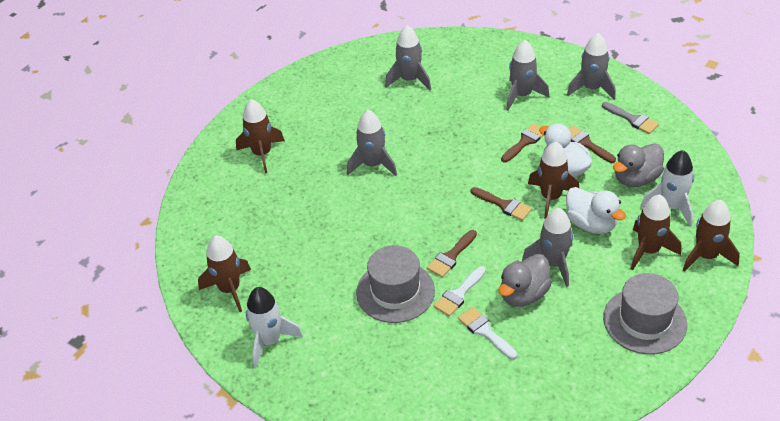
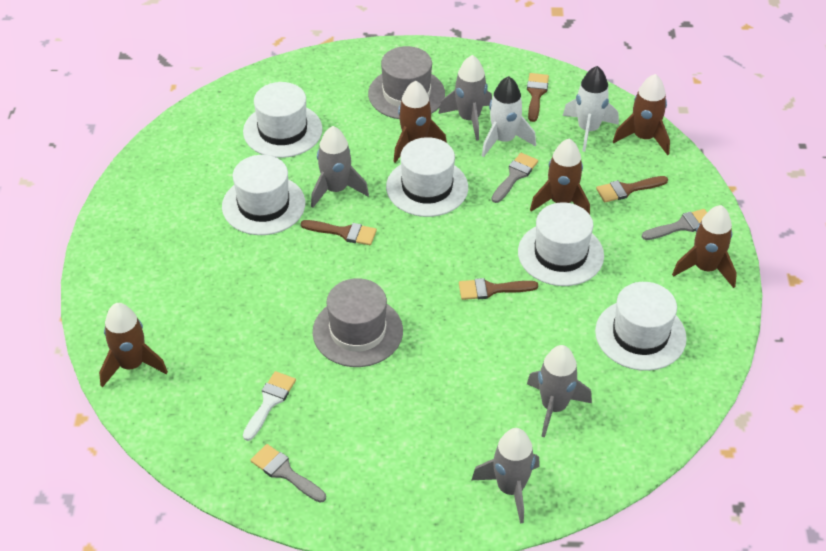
grey brush: 1 -> 3
grey duck: 2 -> 0
grey rocket: 5 -> 4
white brush: 2 -> 1
white duck: 2 -> 0
white hat: 0 -> 5

